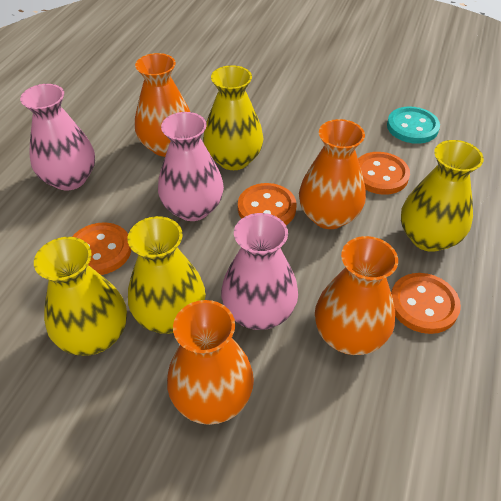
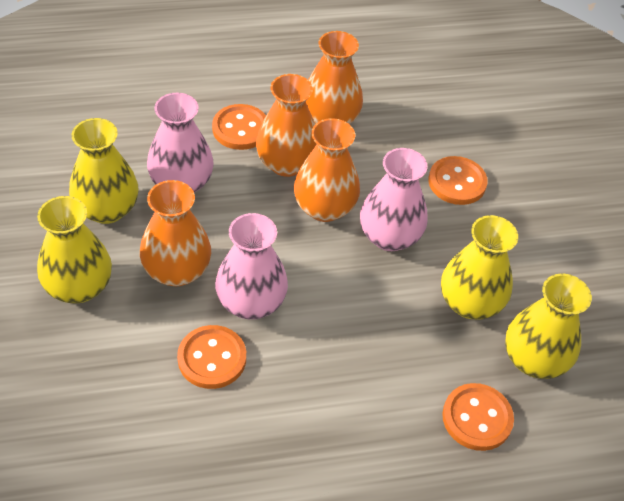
turquoise button: 1 -> 0

